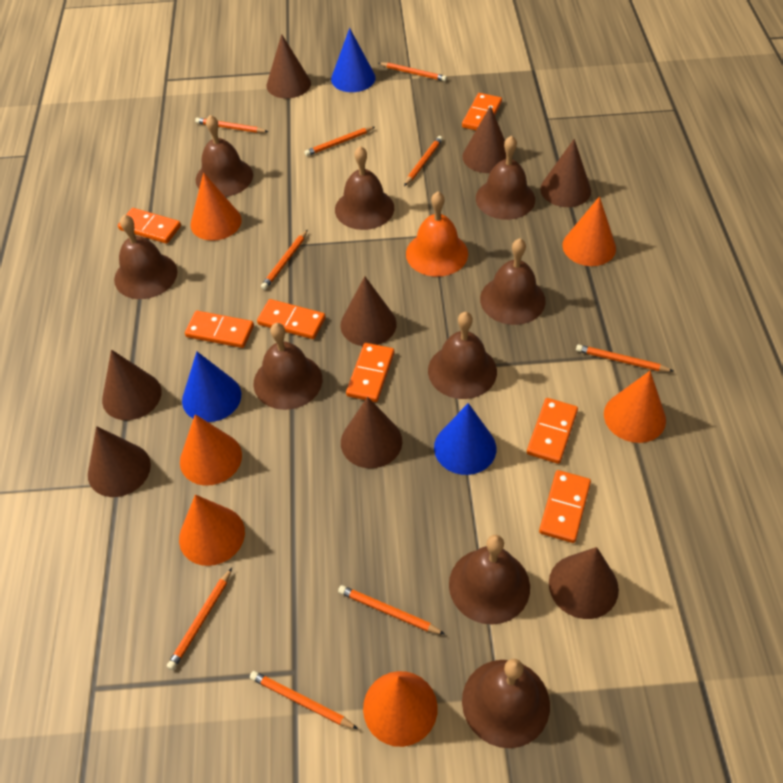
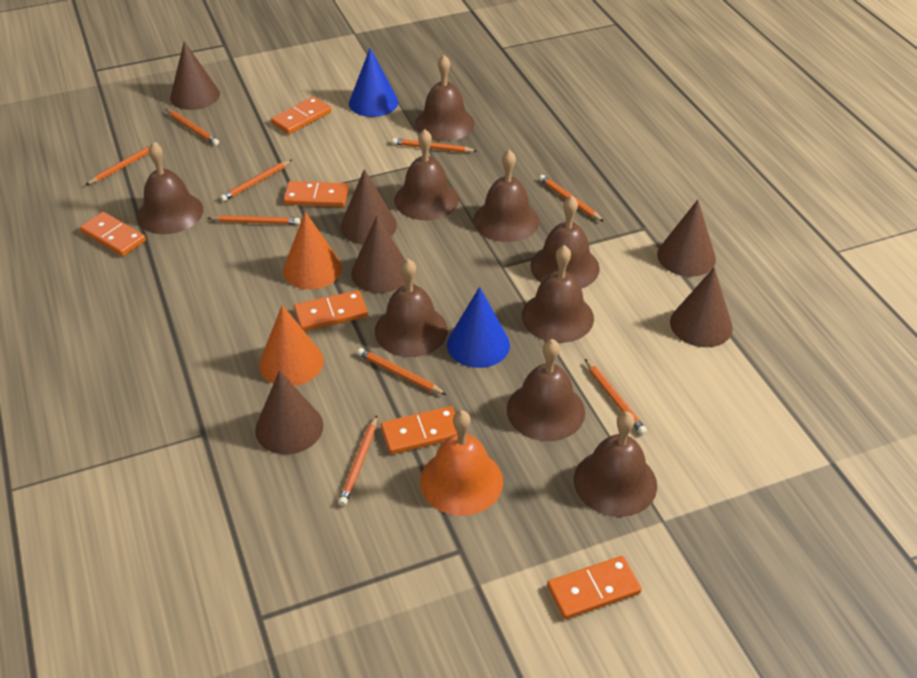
blue cone: 3 -> 2
brown cone: 8 -> 6
orange cone: 6 -> 2
orange domino: 7 -> 6

